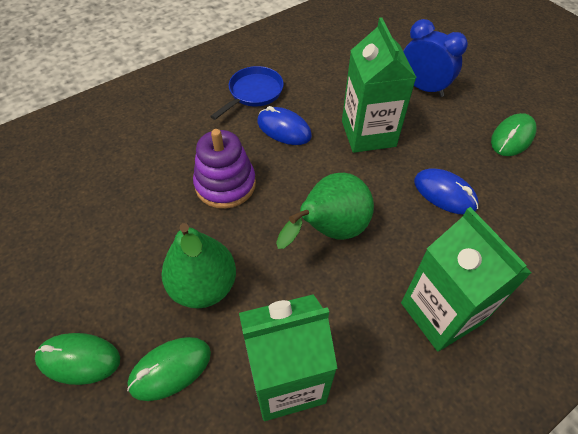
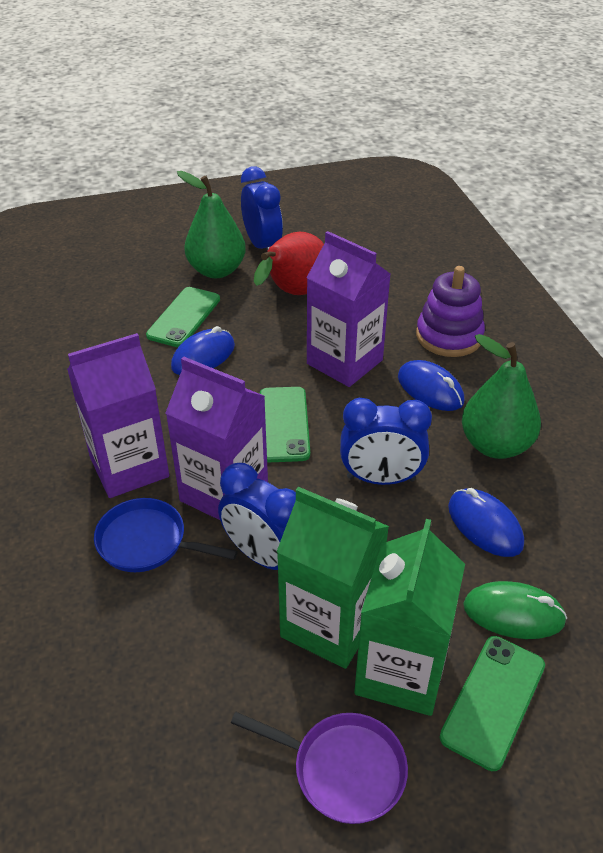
blue clock: 1 -> 3
blue mouse: 2 -> 3
green carton: 3 -> 2
green mouse: 3 -> 1
green phone: 0 -> 3
purple carton: 0 -> 3
purple pan: 0 -> 1
red pear: 0 -> 1

